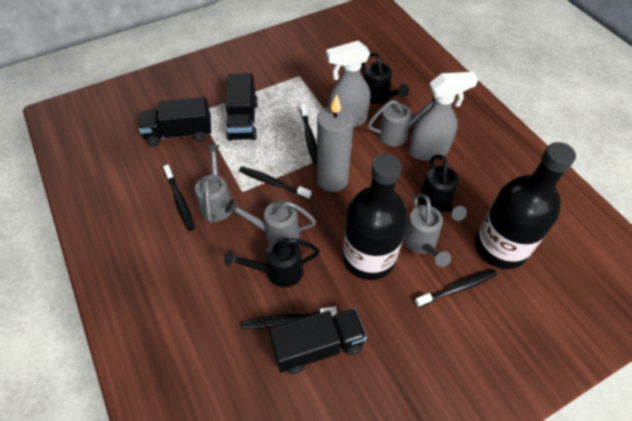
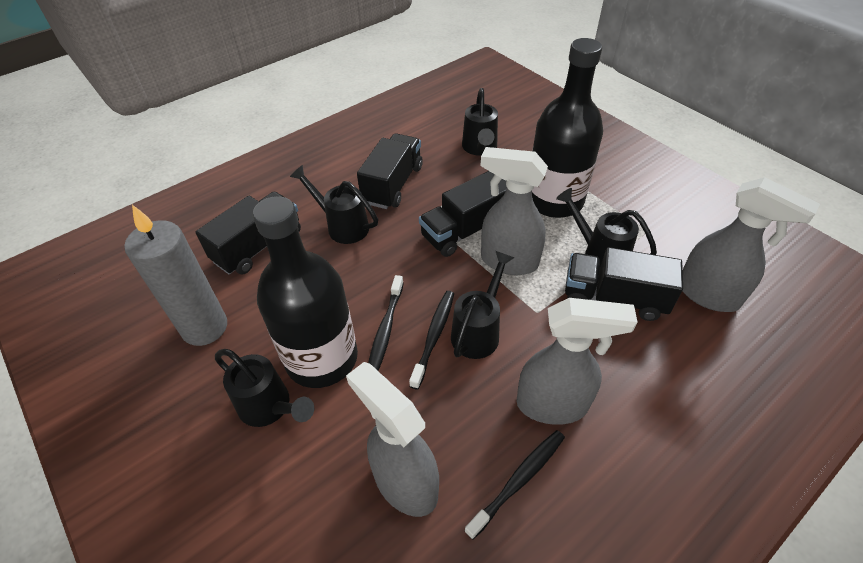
black toothbrush: 5 -> 3
black truck: 3 -> 4
black watering can: 3 -> 5
grey spray bottle: 2 -> 4
grey watering can: 4 -> 0

